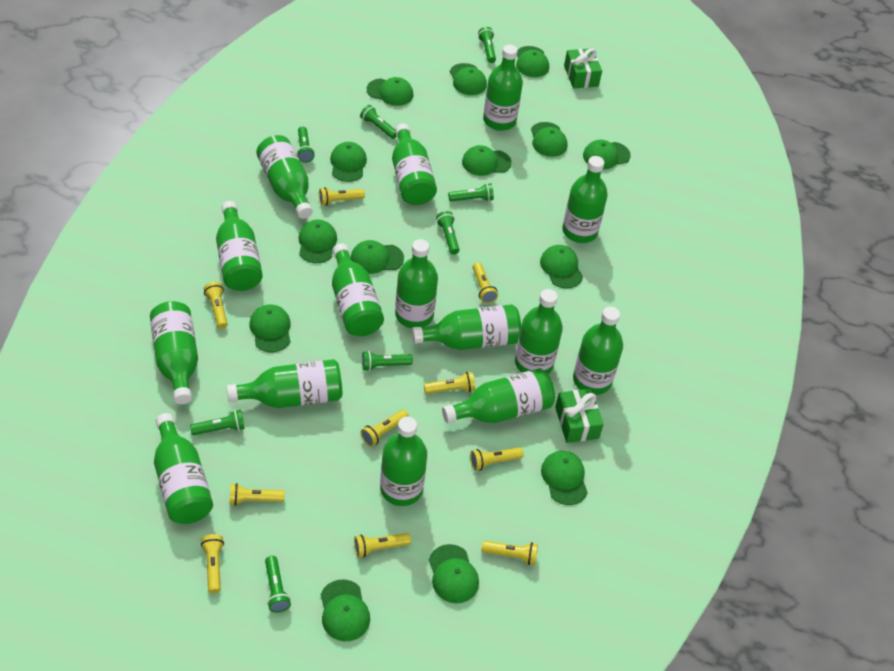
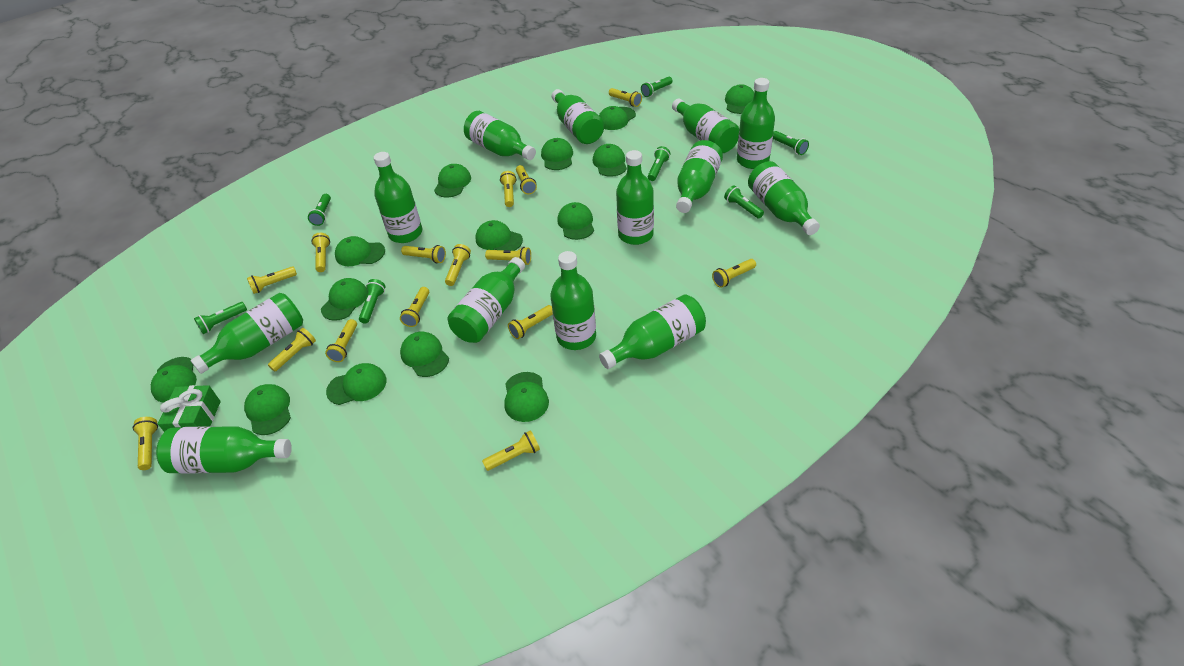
green bottle: 15 -> 13
green flashlight: 8 -> 7
green gift: 2 -> 1
yellow flashlight: 10 -> 15

